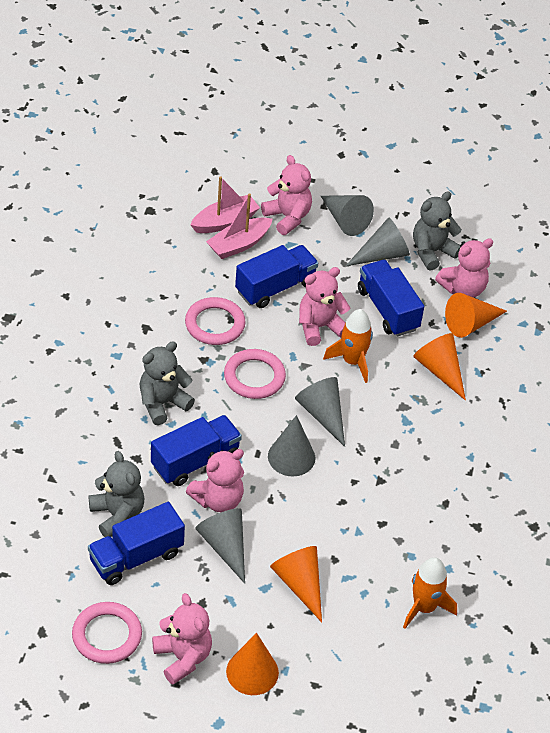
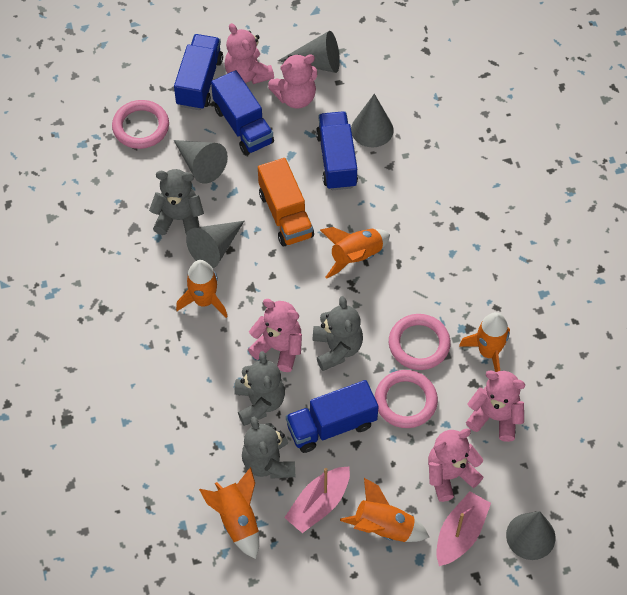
grey teddy bear: 3 -> 4
orange cone: 4 -> 0
orange rocket: 2 -> 5
orange truck: 0 -> 1

